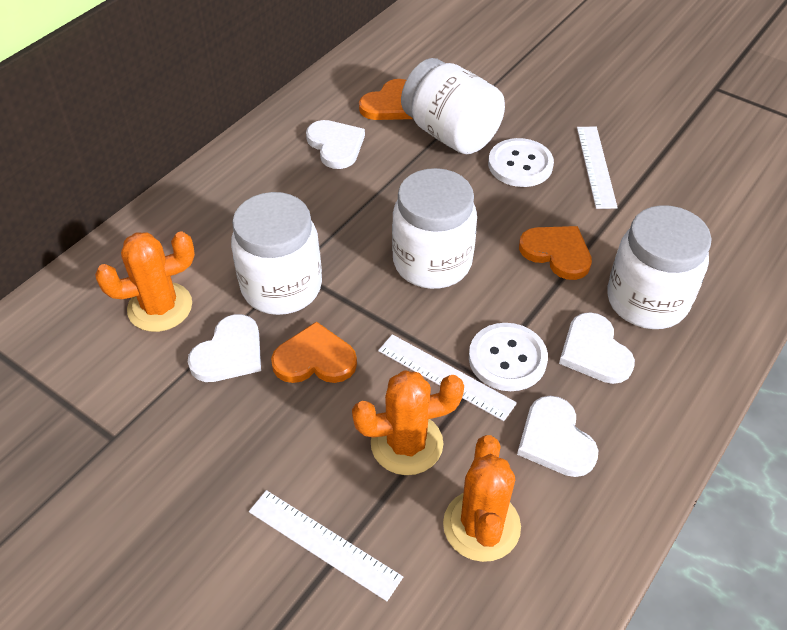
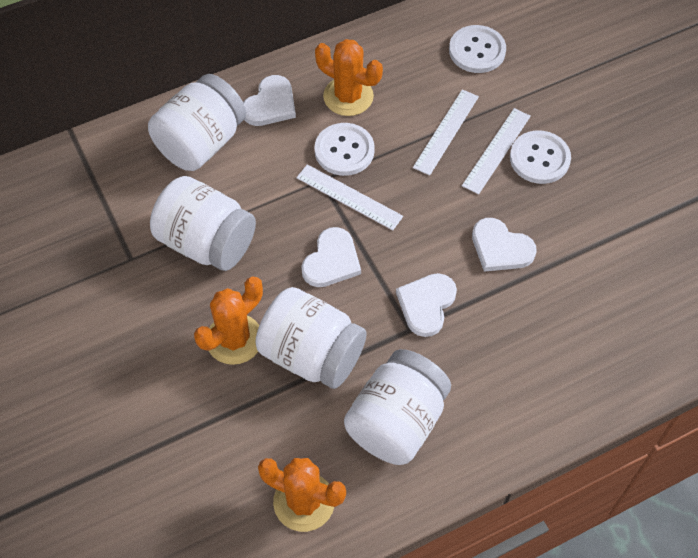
orange heart: 3 -> 0
white button: 2 -> 3

